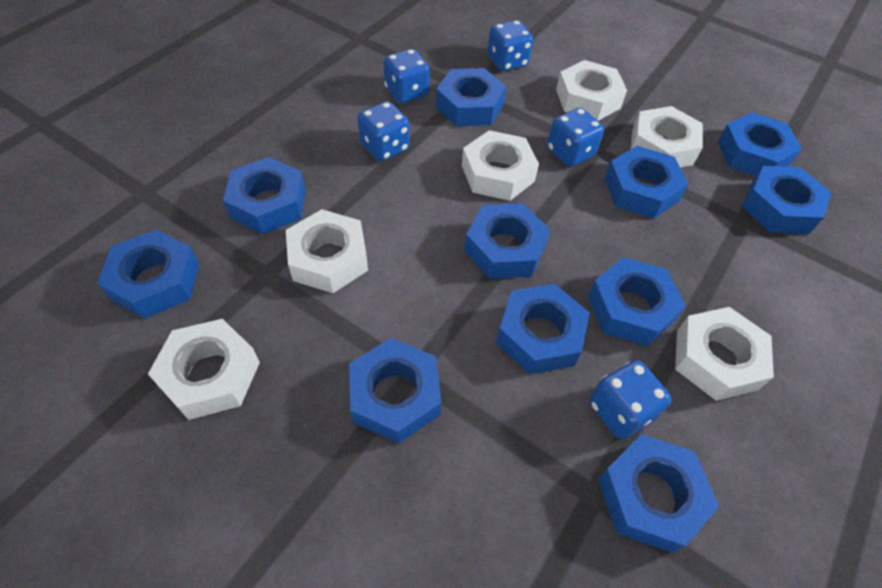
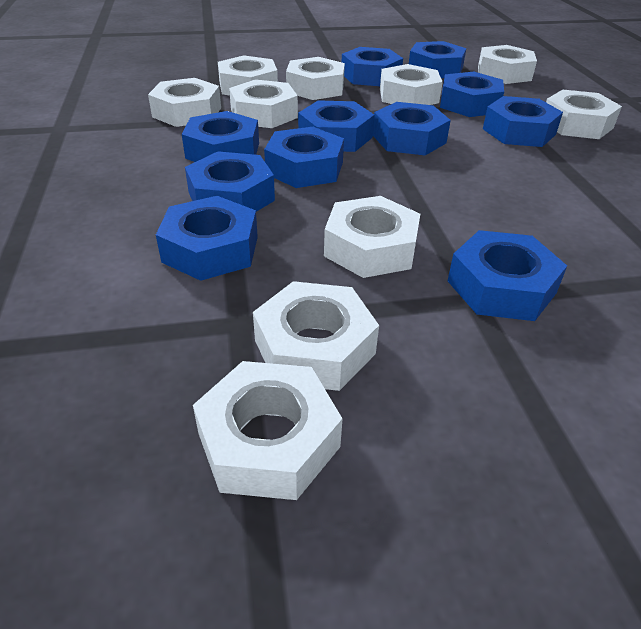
blue dice: 5 -> 0
white nut: 6 -> 10

